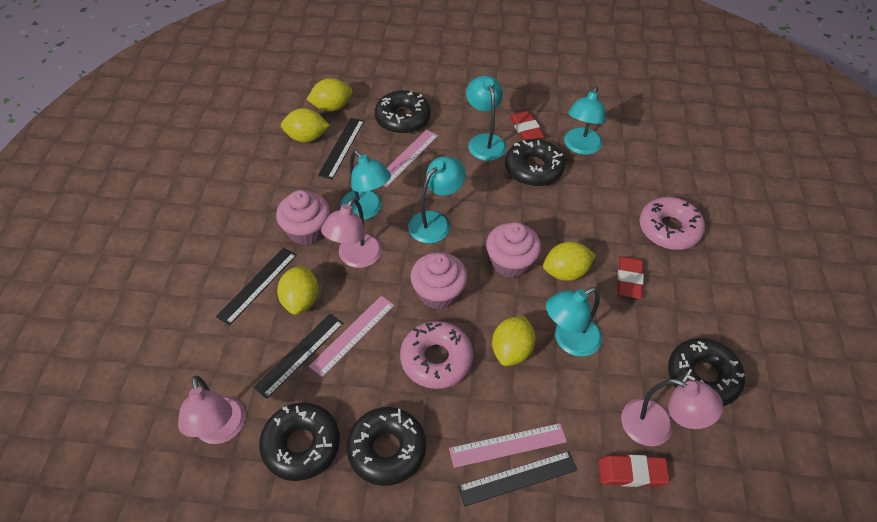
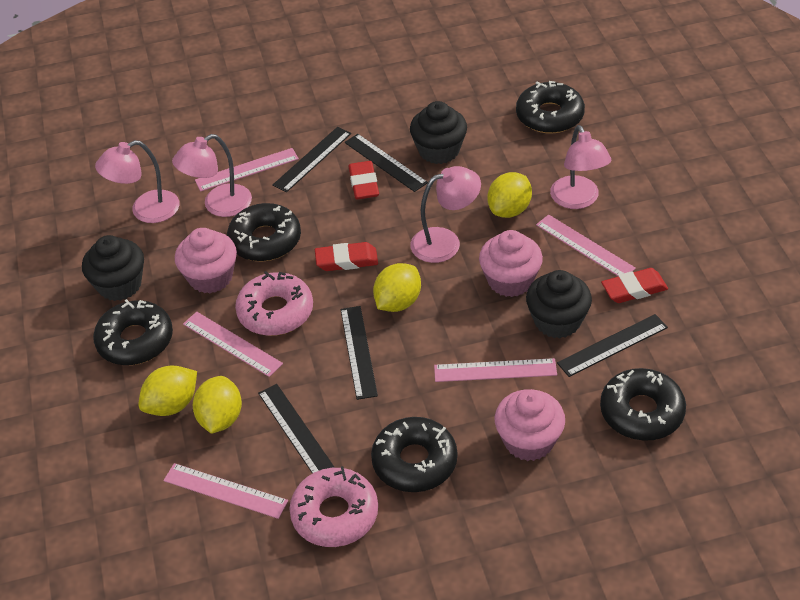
black cupcake: 0 -> 3
black ruler: 4 -> 5
pink lamp: 3 -> 4
pink ruler: 3 -> 5
turquoise lamp: 5 -> 0
yellow lemon: 5 -> 4

